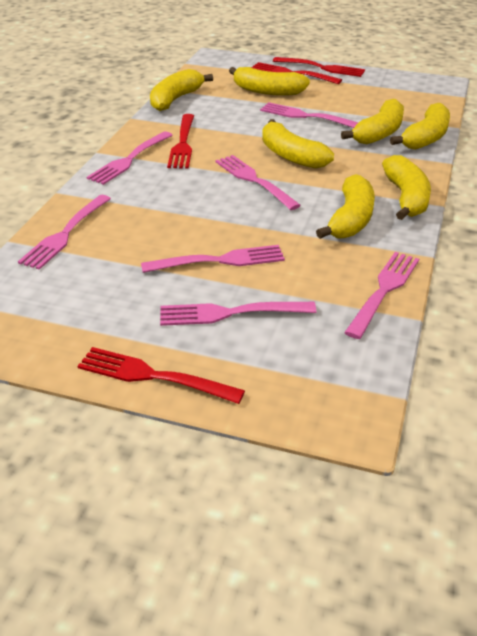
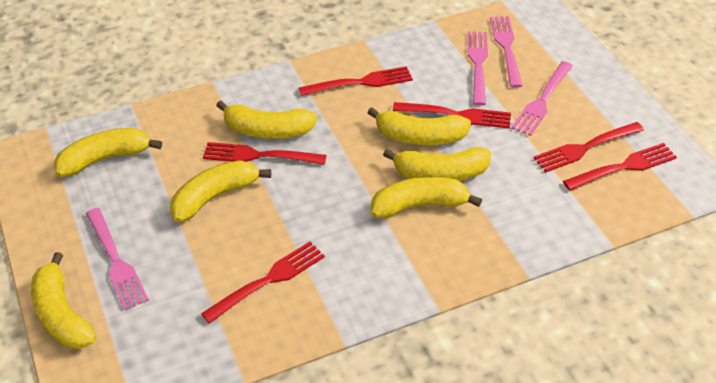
pink fork: 7 -> 4
red fork: 4 -> 6

